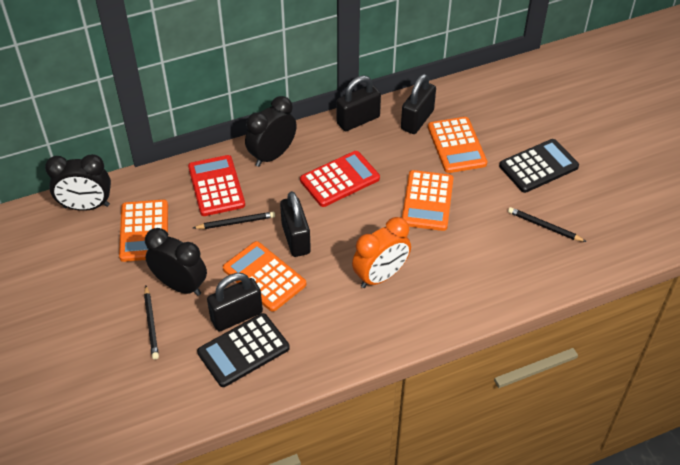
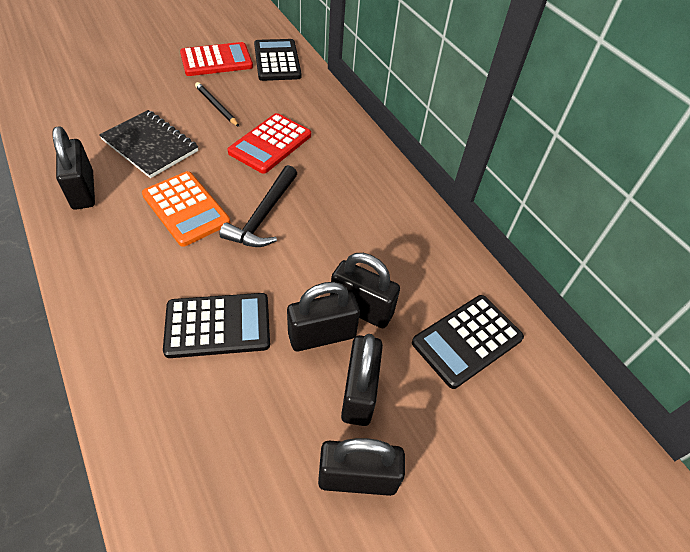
black calculator: 2 -> 3
black clock: 3 -> 0
black hammer: 0 -> 1
black notebook: 0 -> 1
black padlock: 4 -> 5
black pencil: 3 -> 1
orange calculator: 4 -> 1
orange clock: 1 -> 0

